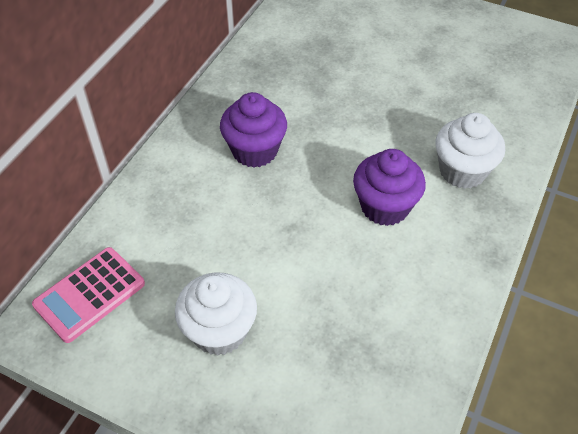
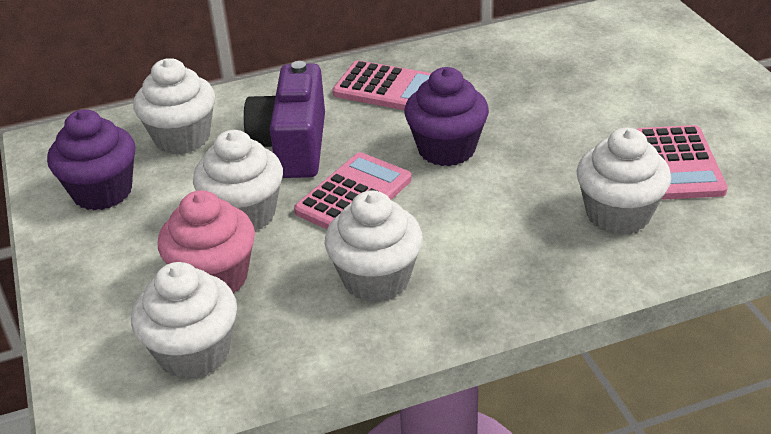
pink calculator: 1 -> 3
pink cupcake: 0 -> 1
purple camera: 0 -> 1
white cupcake: 2 -> 5

